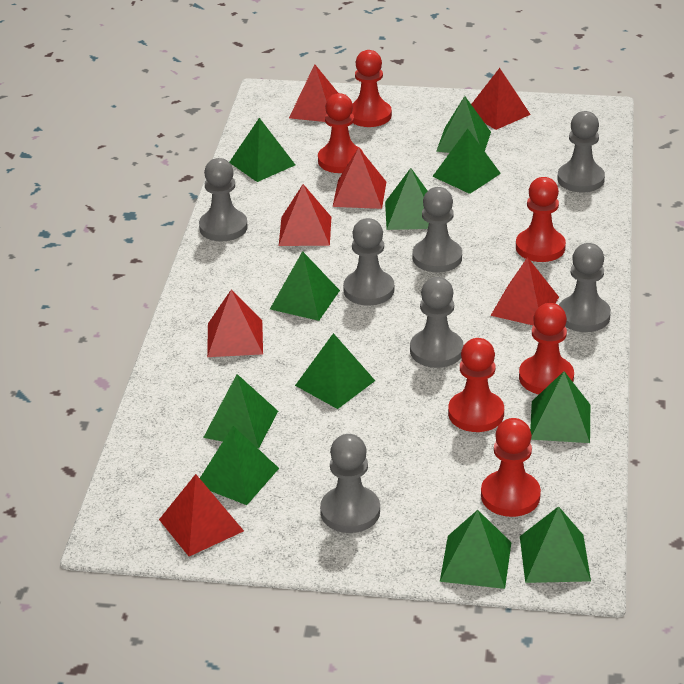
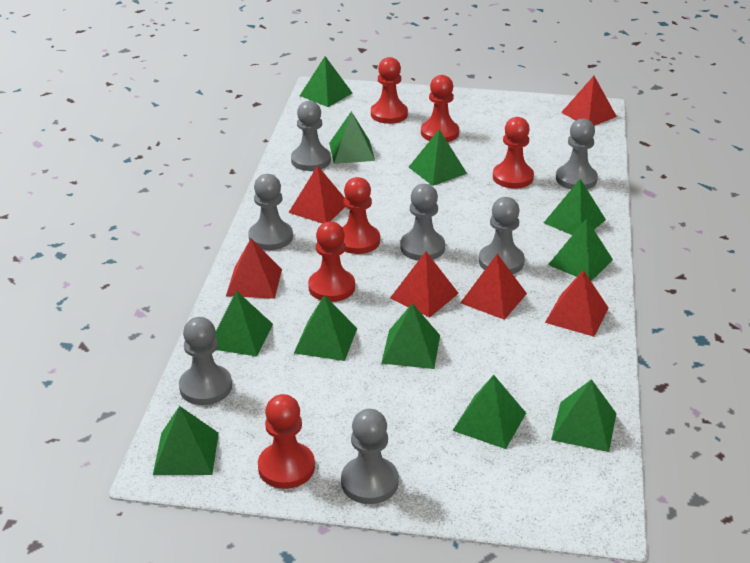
red pyramid: 7 -> 6

